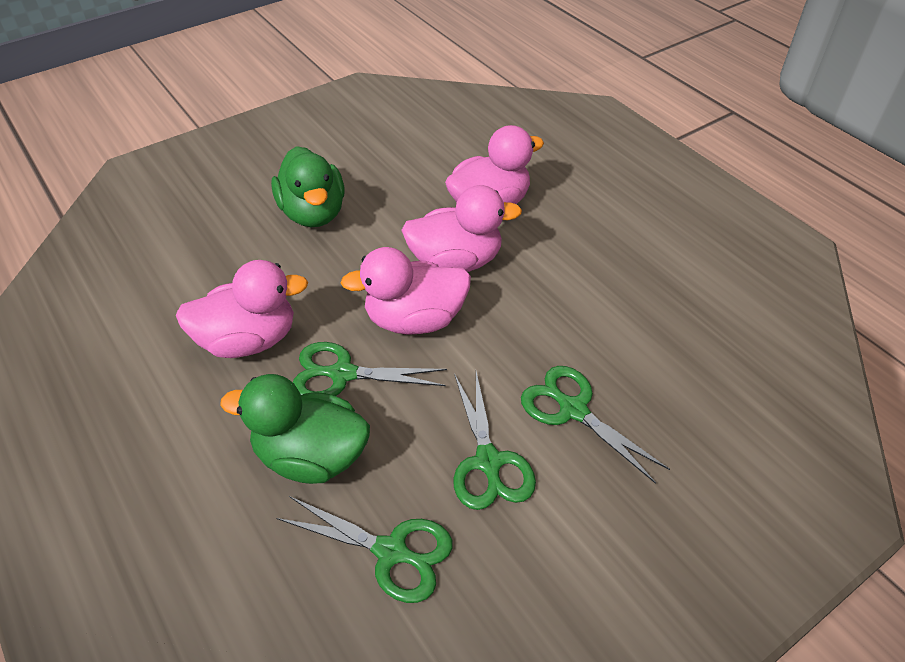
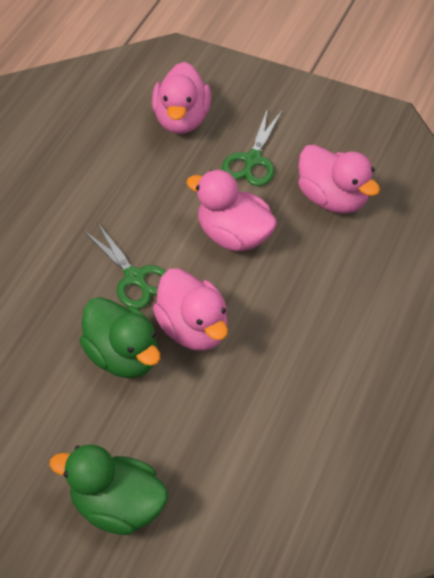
green scissors: 4 -> 2

